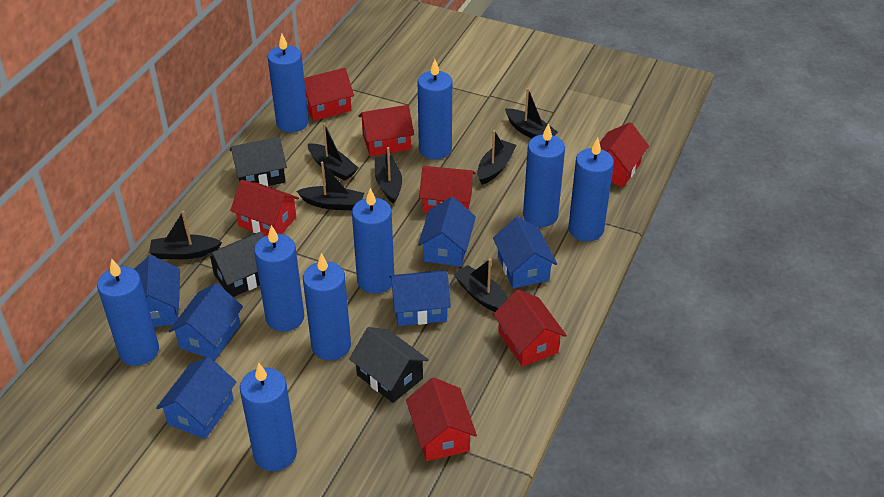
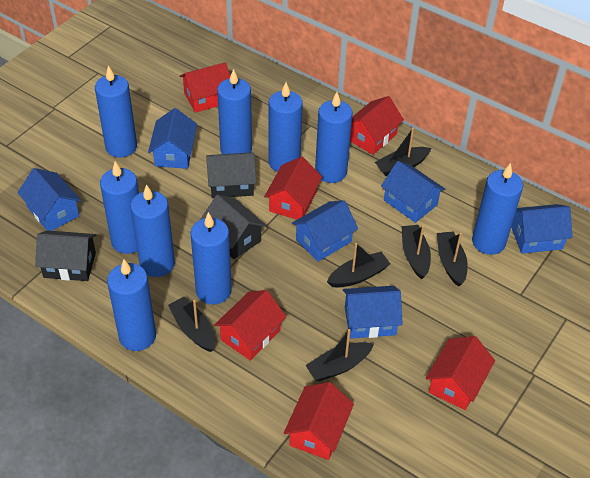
black boat: 7 -> 6
red house: 7 -> 6

